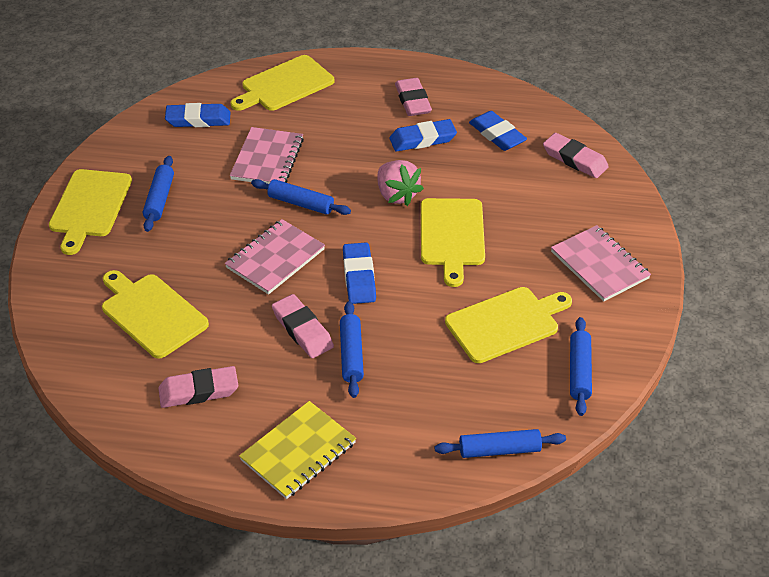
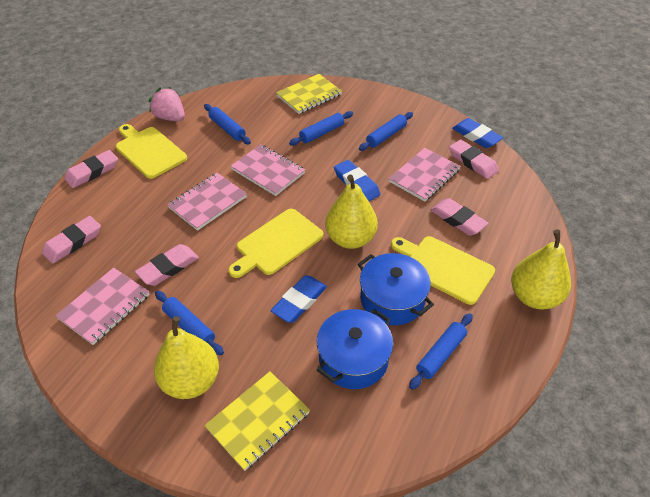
blue eraser: 4 -> 3
blue pot: 0 -> 2
pink eraser: 4 -> 5
pink notebook: 3 -> 4
yellow cutting board: 5 -> 3
yellow notebook: 1 -> 2
yellow pear: 0 -> 3

